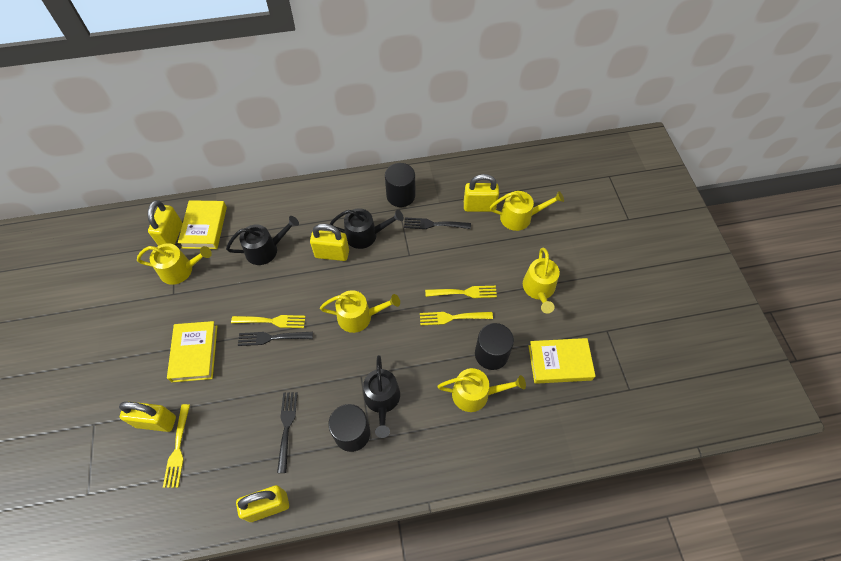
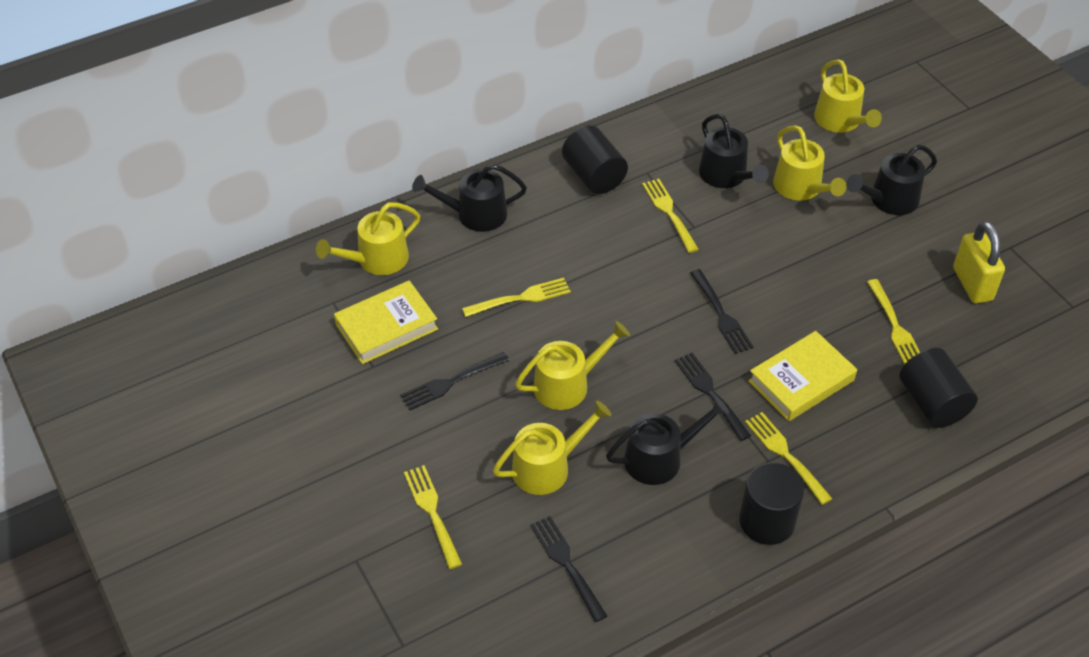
black fork: 3 -> 4
black watering can: 3 -> 4
yellow book: 3 -> 2
yellow fork: 4 -> 5
yellow padlock: 5 -> 1

